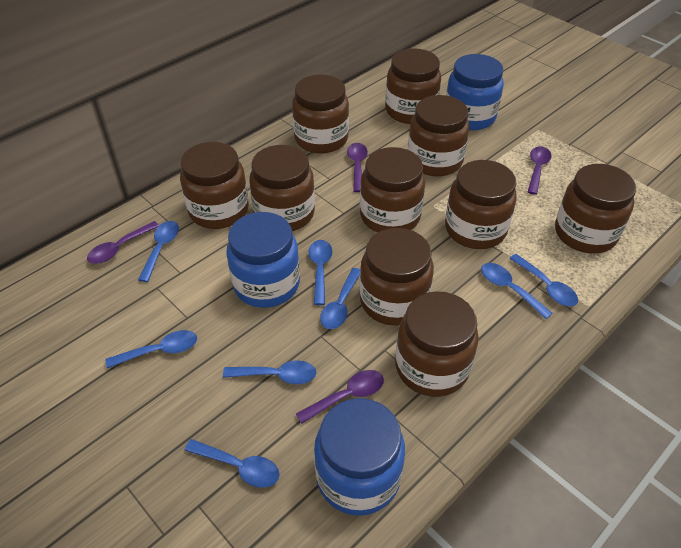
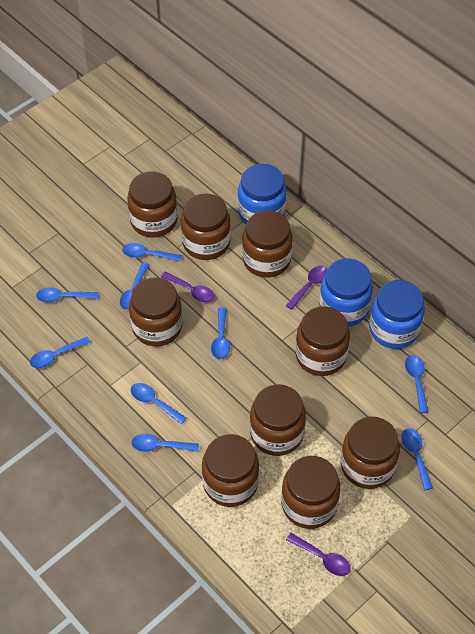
blue spoon: 8 -> 9
brown jar: 10 -> 9
purple spoon: 4 -> 3

